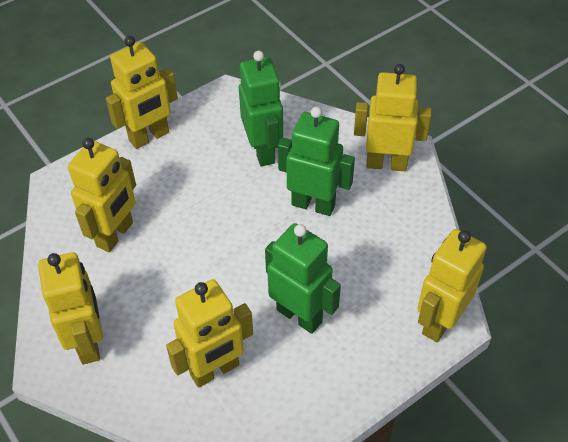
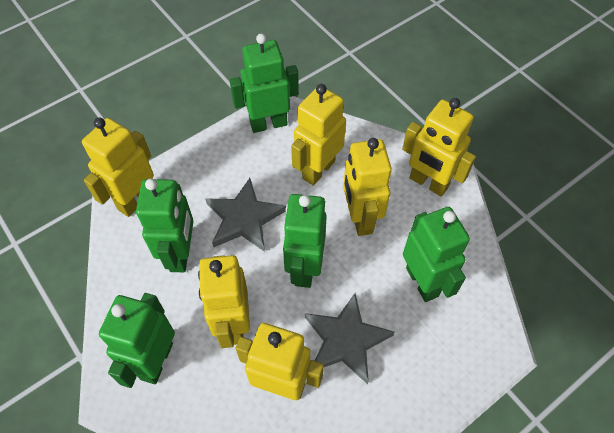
green robot: 3 -> 5
grey star: 0 -> 2

